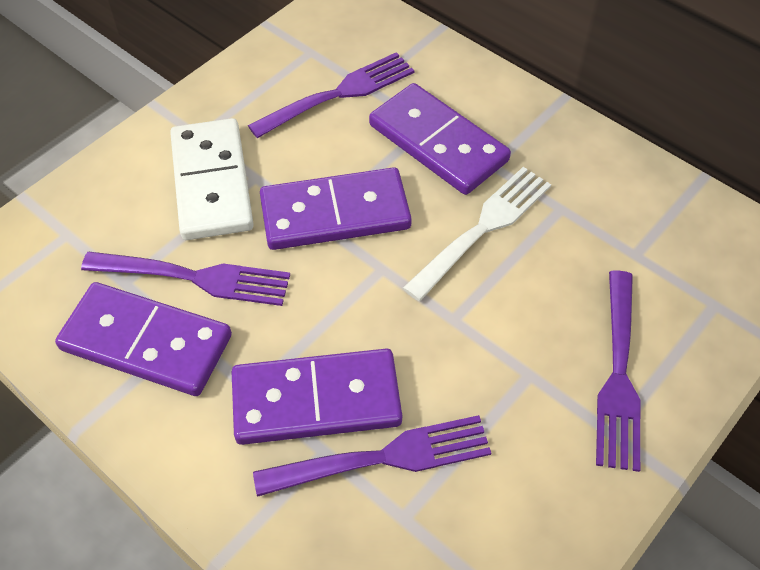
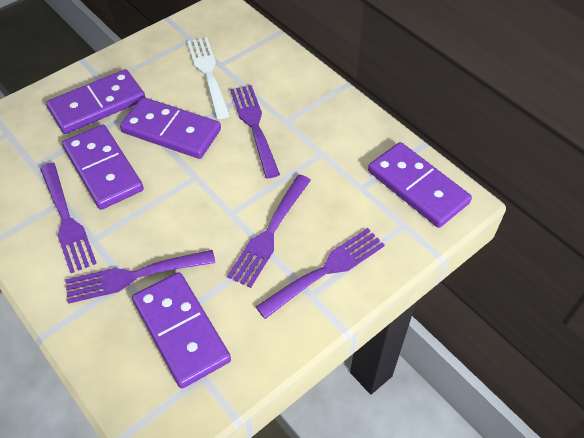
purple domino: 4 -> 5
purple fork: 4 -> 5
white domino: 1 -> 0

